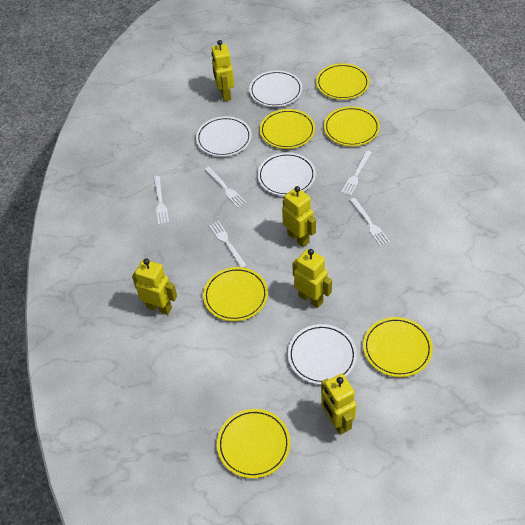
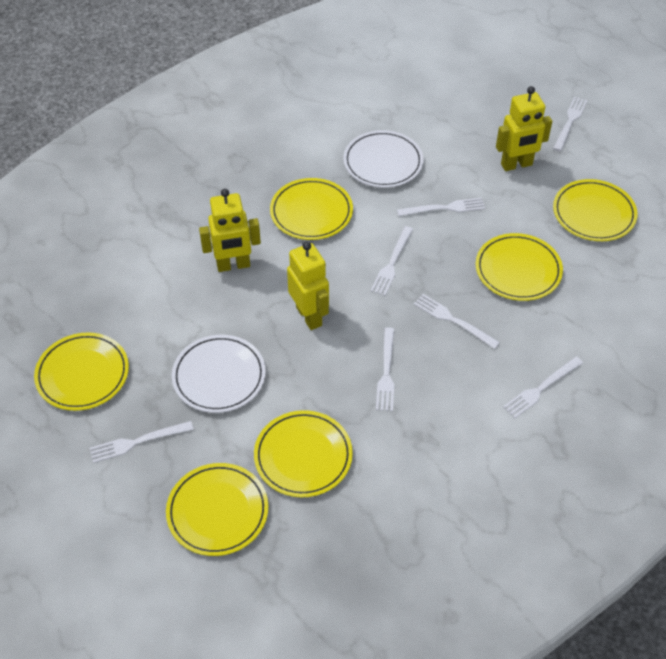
white fork: 5 -> 7
white plate: 4 -> 2
yellow robot: 5 -> 3

